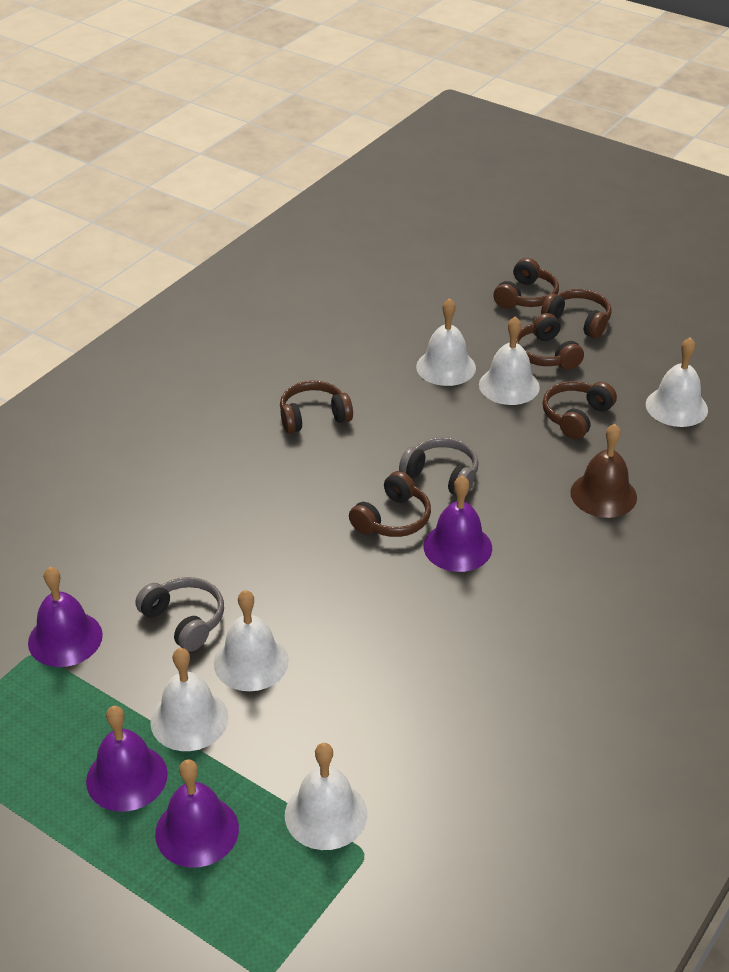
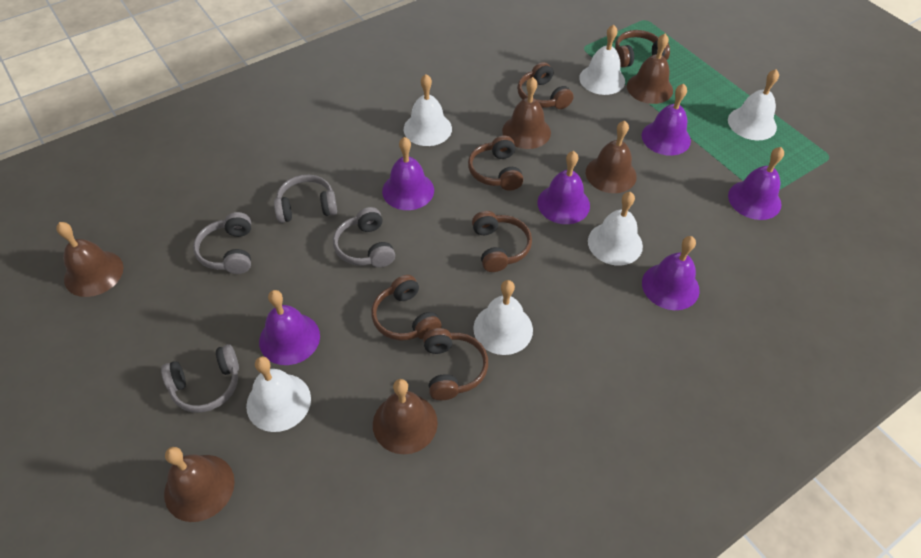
brown bell: 1 -> 6
grey headphones: 2 -> 4
purple bell: 4 -> 6

